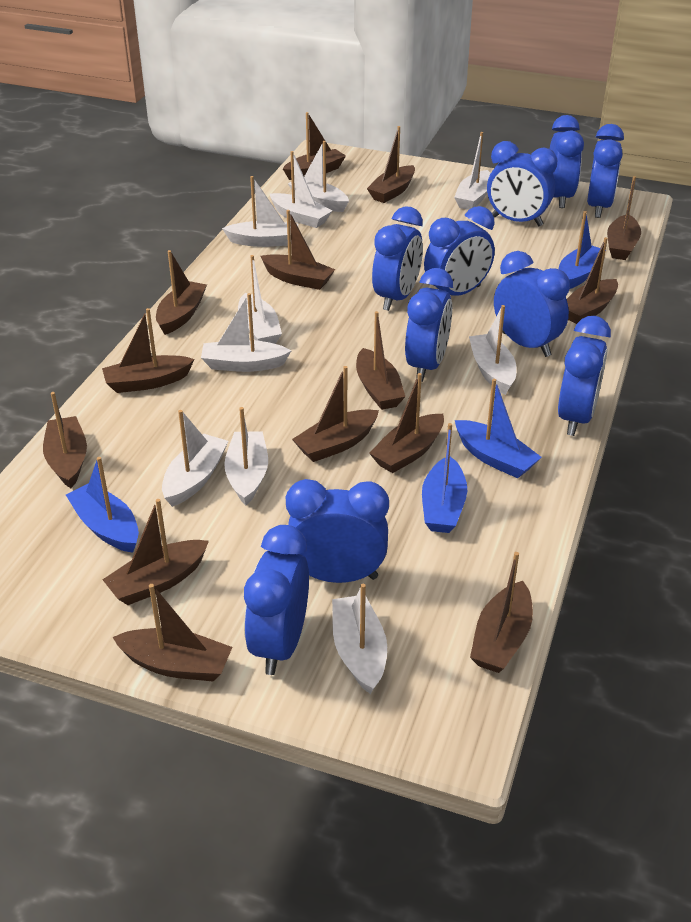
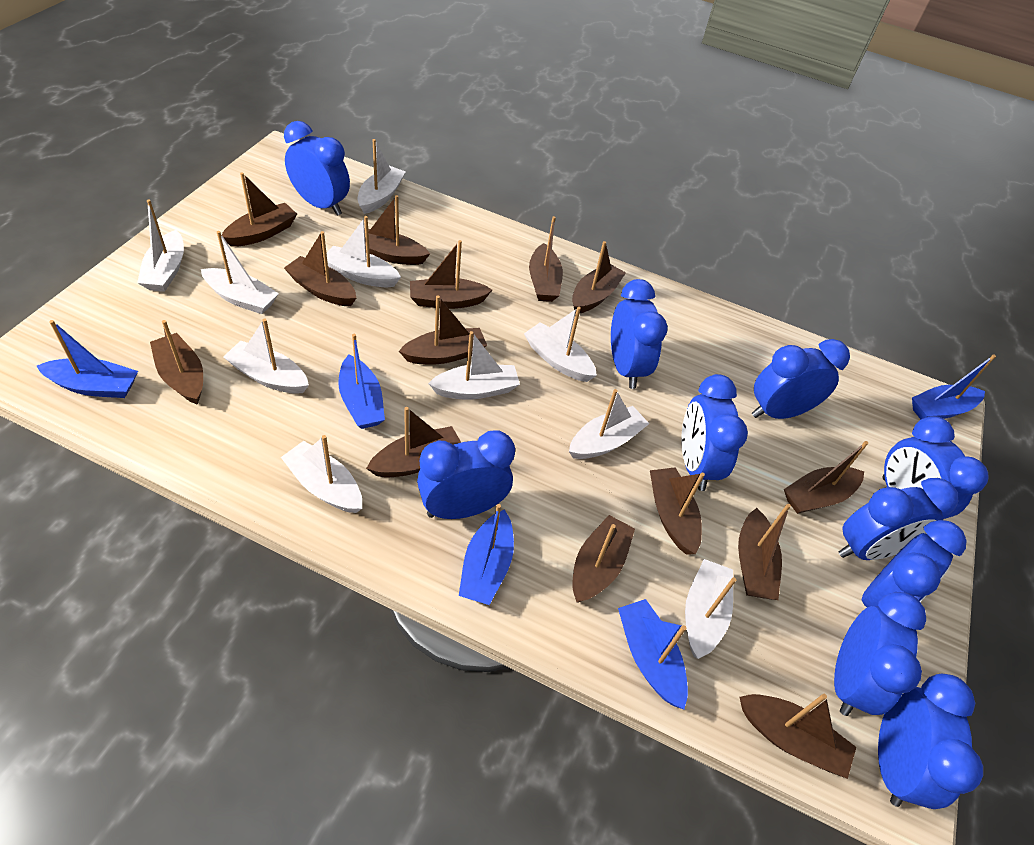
blue boat: 4 -> 5

